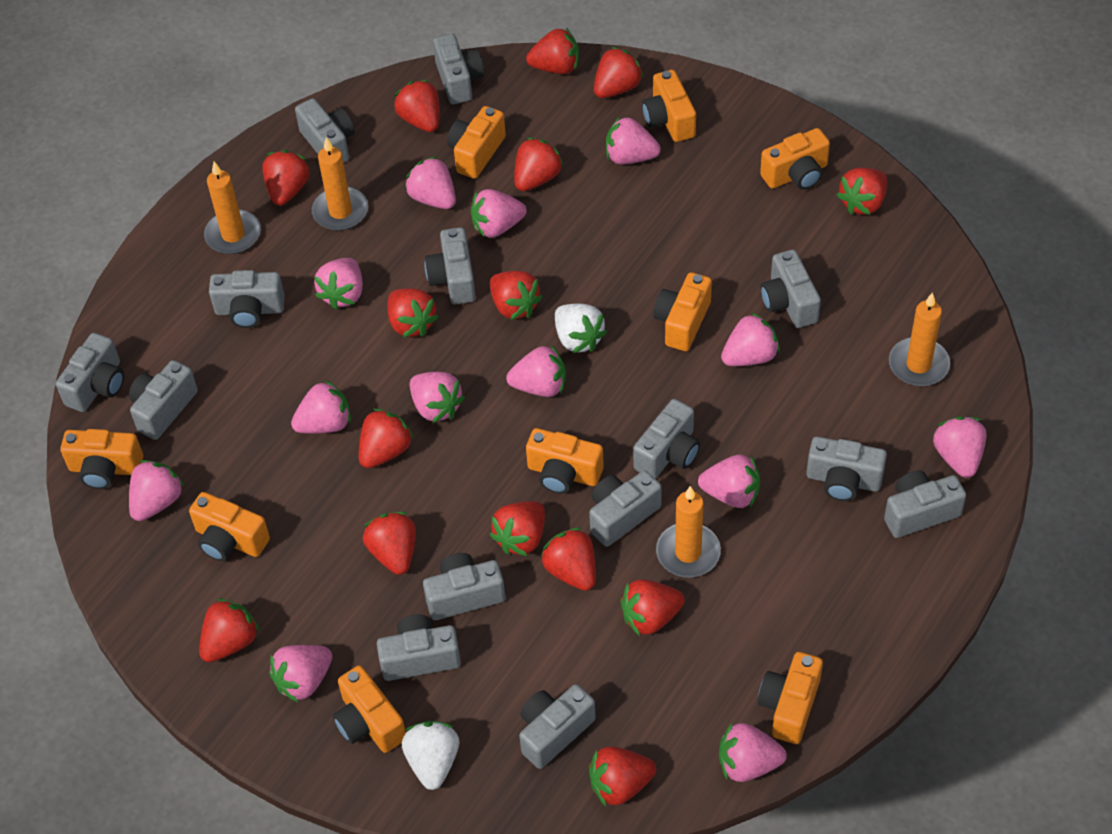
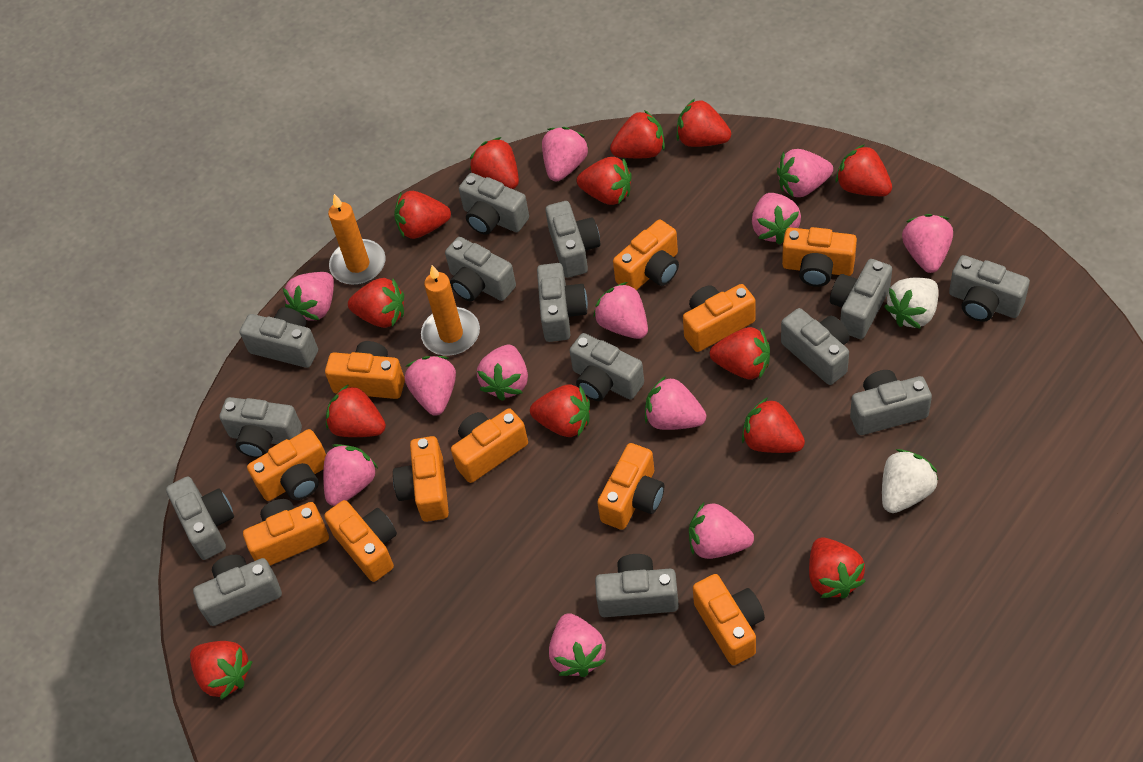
orange camera: 9 -> 11
orange candle: 4 -> 2
pink strawberry: 13 -> 12
red strawberry: 15 -> 13

